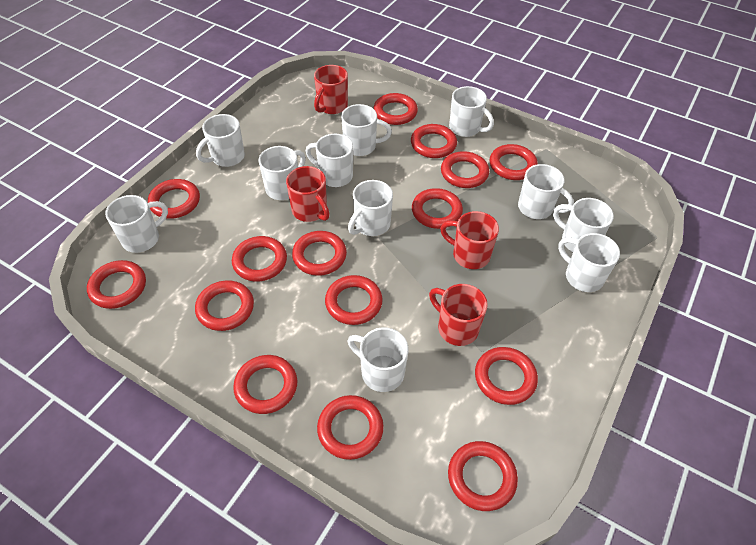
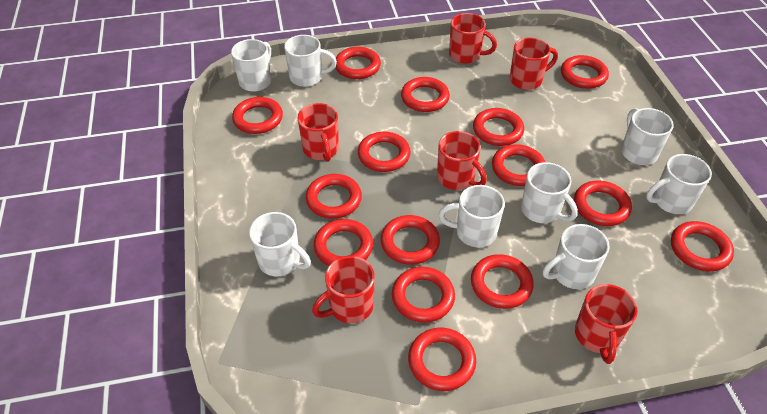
red mug: 4 -> 6
white mug: 11 -> 8

